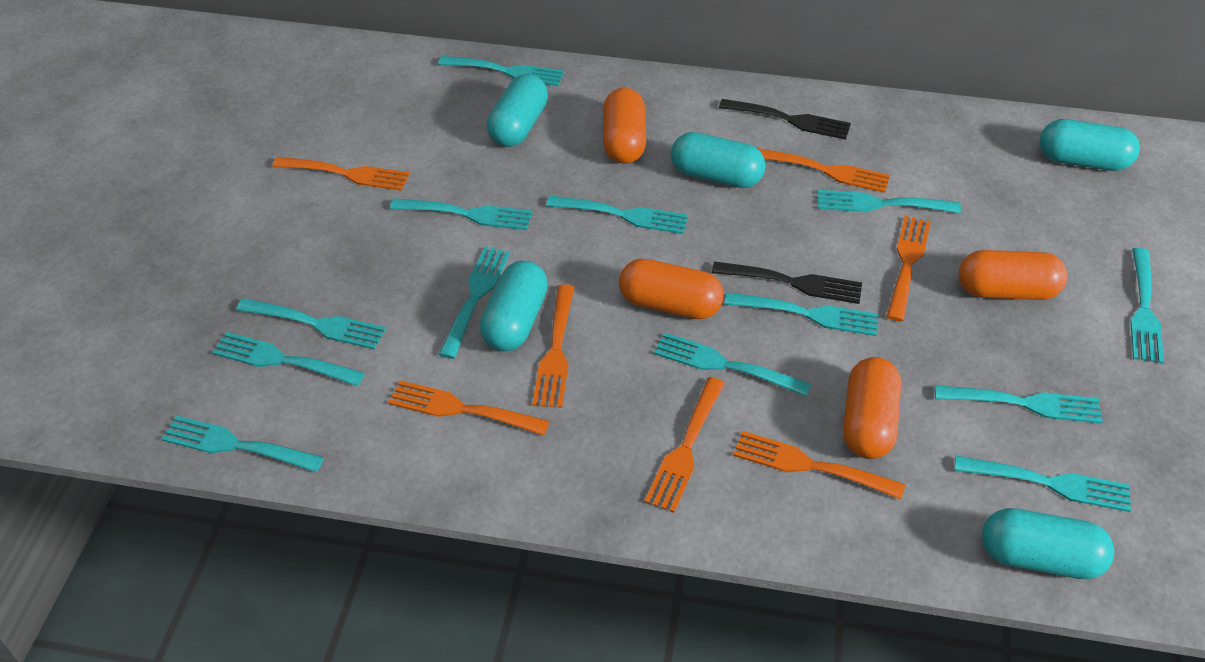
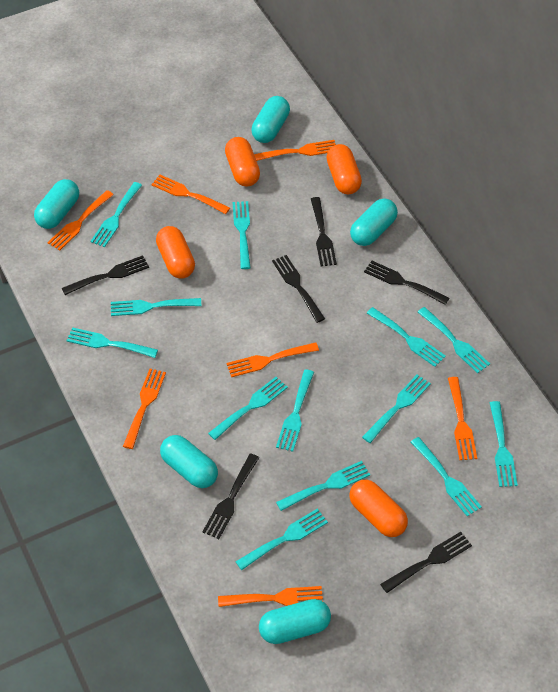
black fork: 2 -> 6

